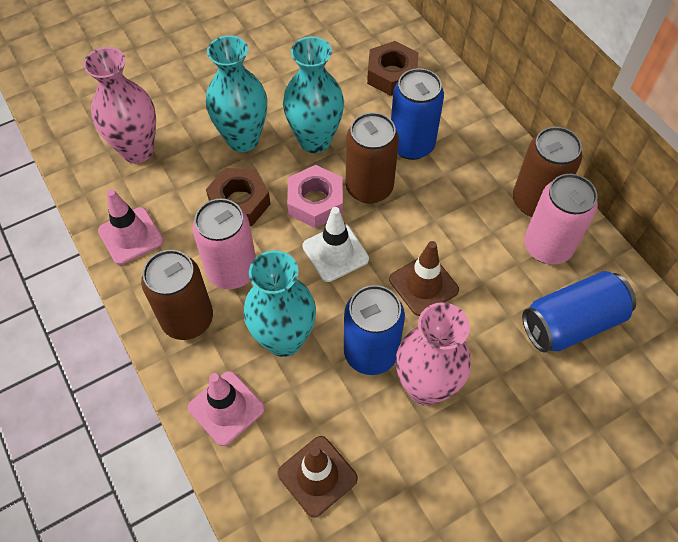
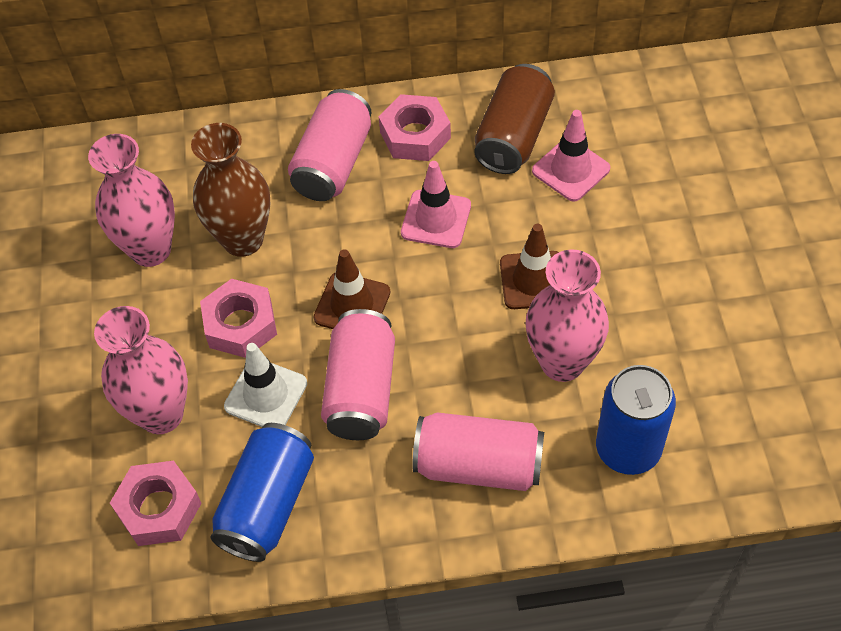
blue can: 3 -> 2
brown can: 3 -> 1
brown nut: 2 -> 0
brown vase: 0 -> 1
pink can: 2 -> 3
pink nut: 1 -> 3
pink vase: 2 -> 3
turquoise vase: 3 -> 0

